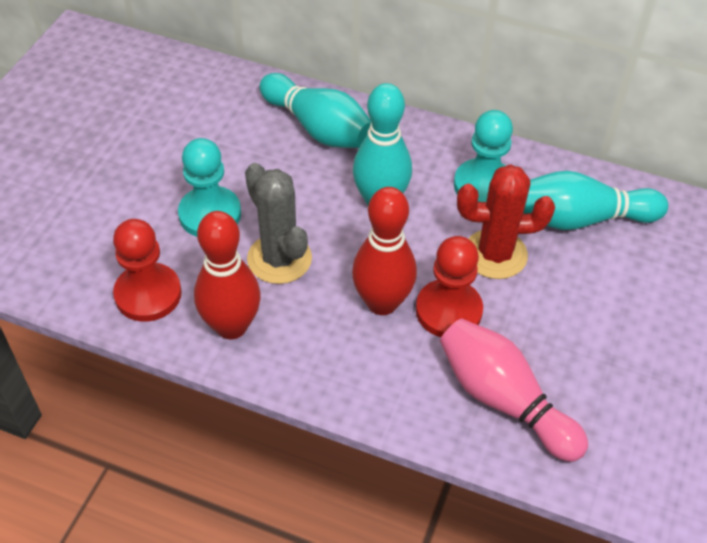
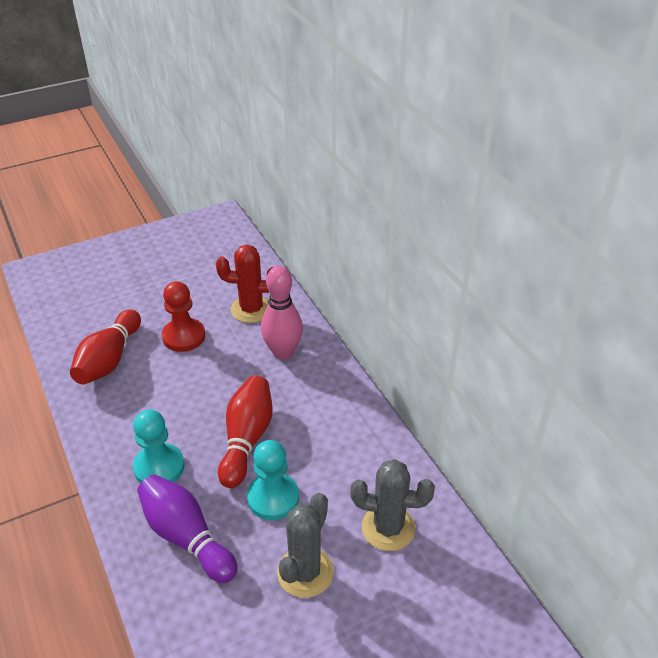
grey cactus: 1 -> 2
purple bowling pin: 0 -> 1
red pawn: 2 -> 1
turquoise bowling pin: 3 -> 0

